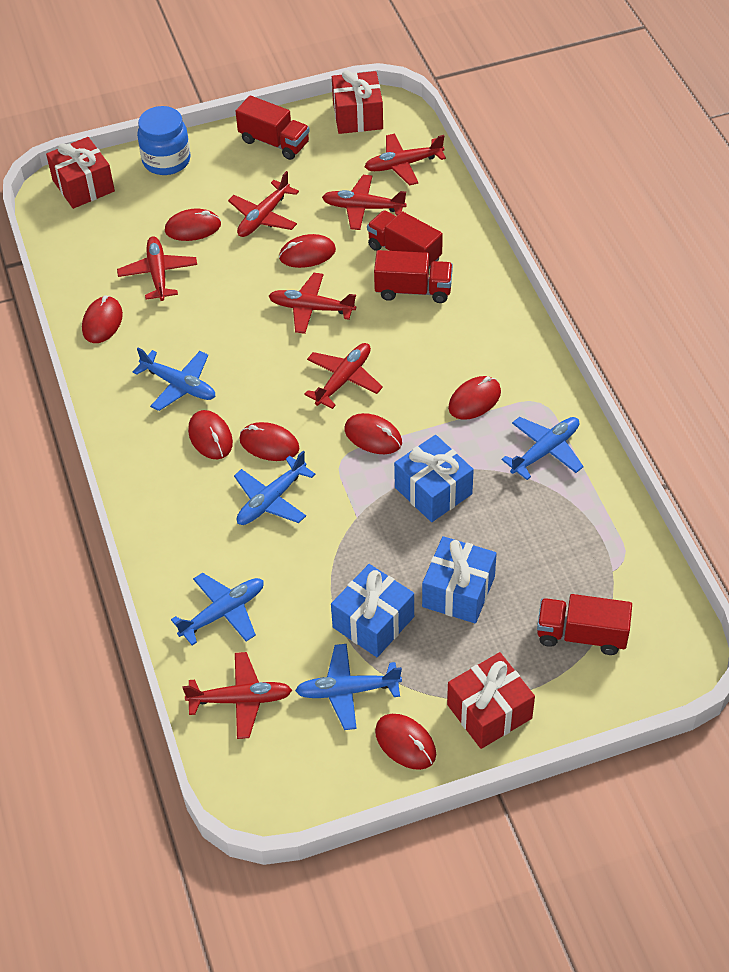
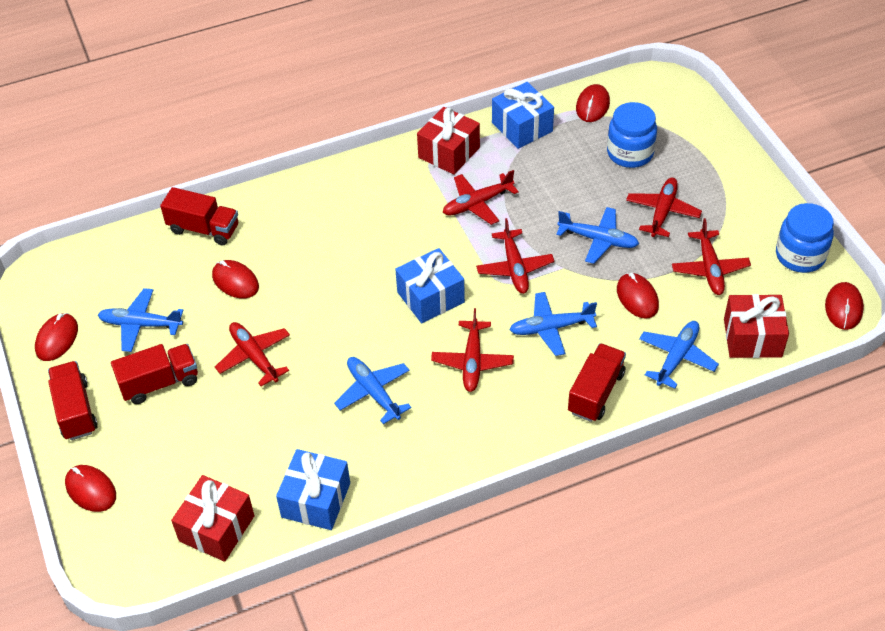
blue jar: 1 -> 2
red mouse: 8 -> 6
red plane: 7 -> 6

